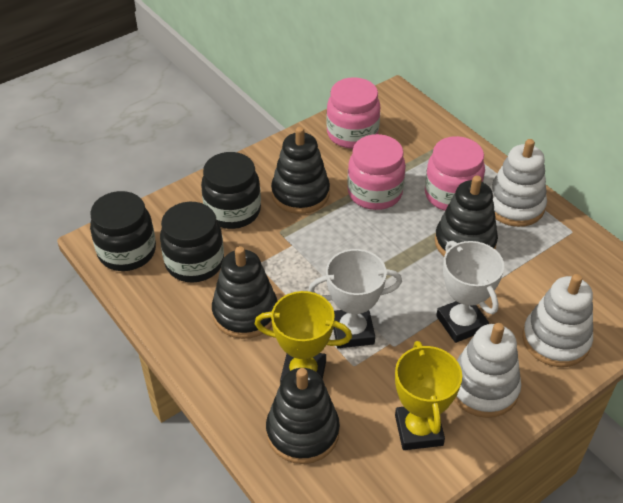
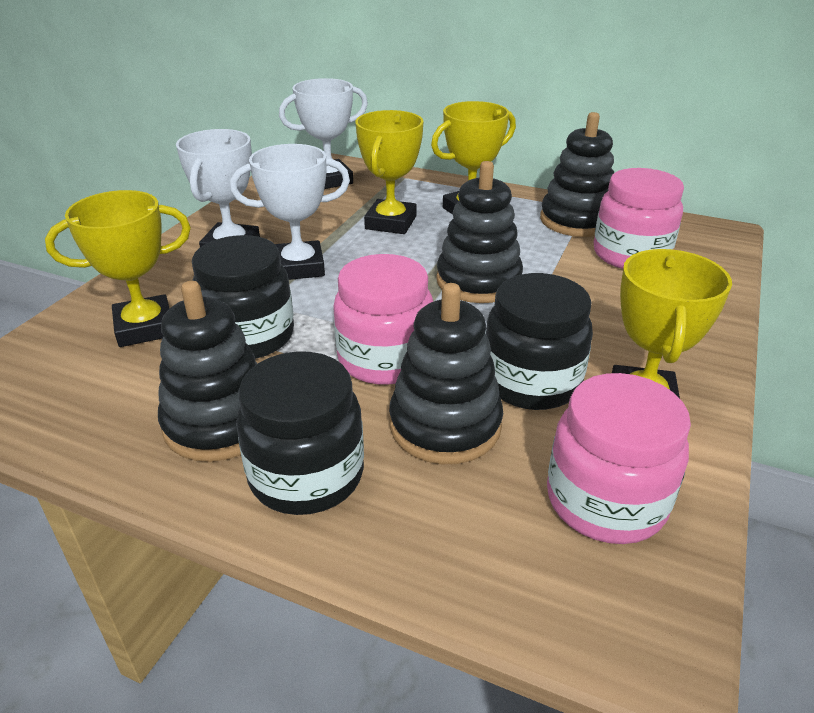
white stacking toy: 3 -> 0
white trophy: 2 -> 3
yellow trophy: 2 -> 4

